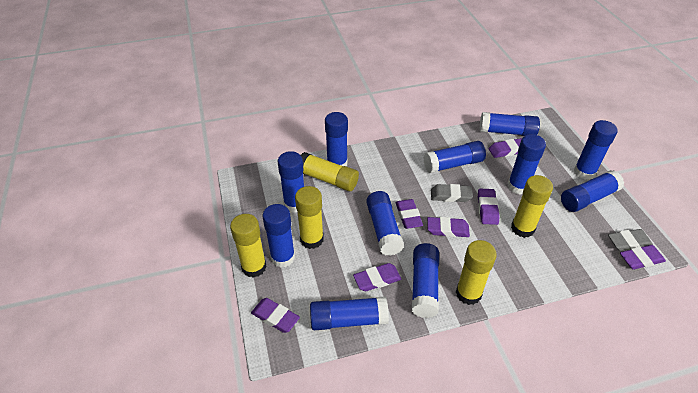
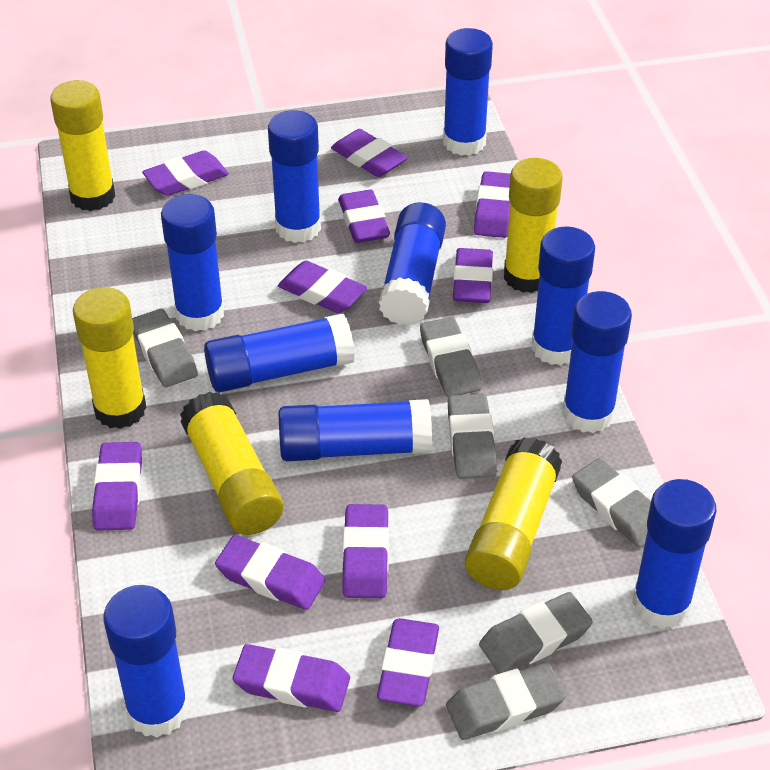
blue glue stick: 11 -> 10
grey eraser: 2 -> 6
purple eraser: 7 -> 11

